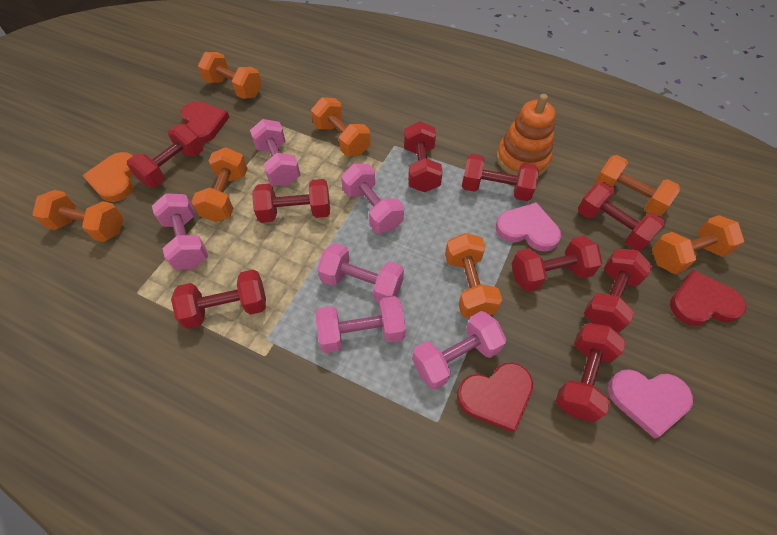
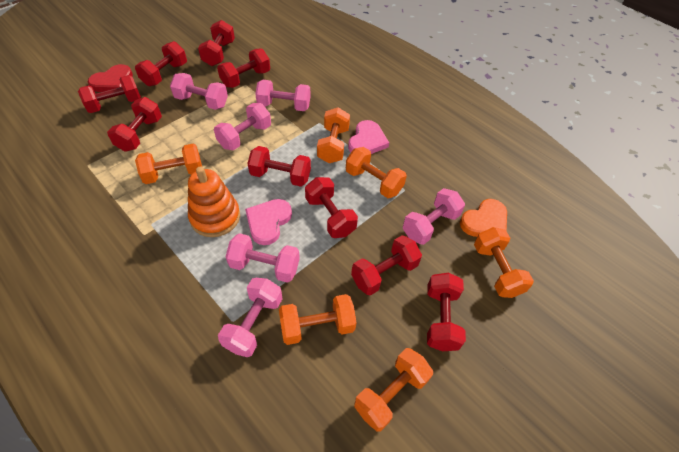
orange dumbbell: 7 -> 6
red heart: 3 -> 1

